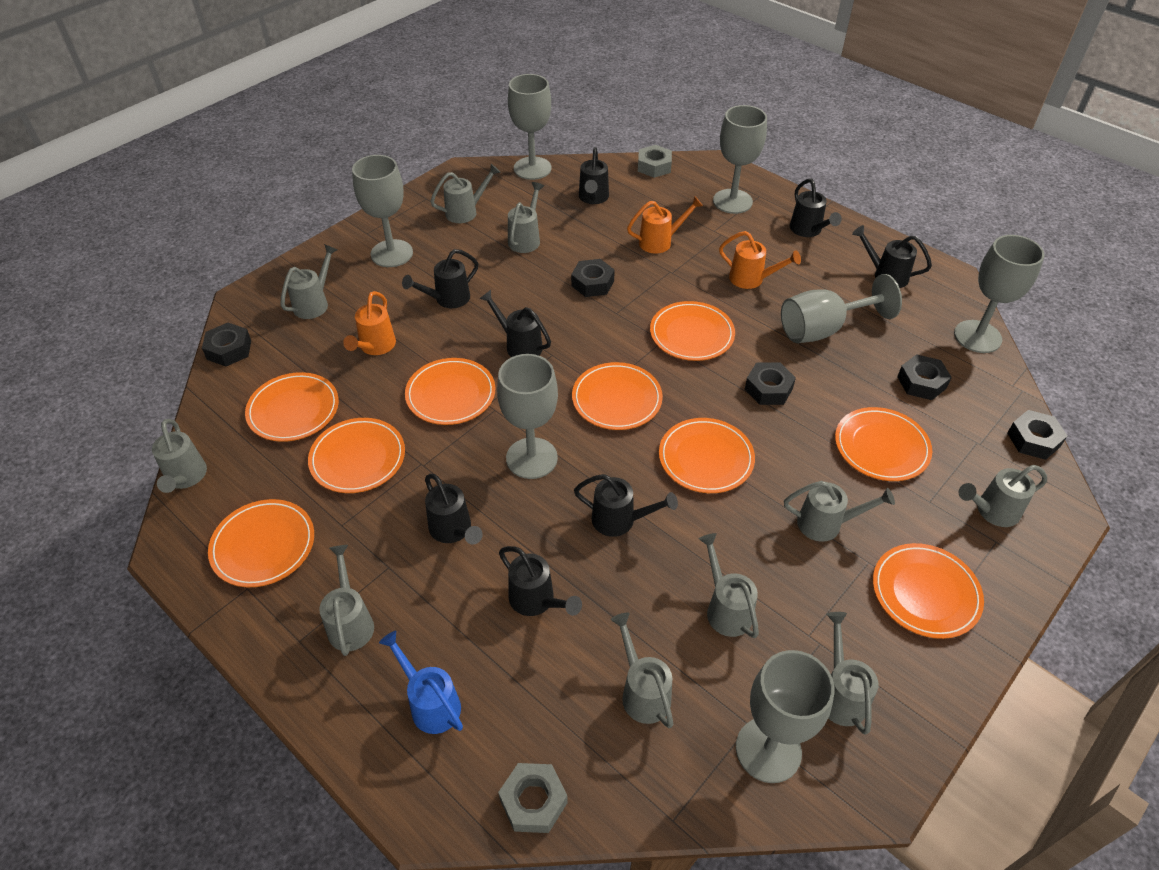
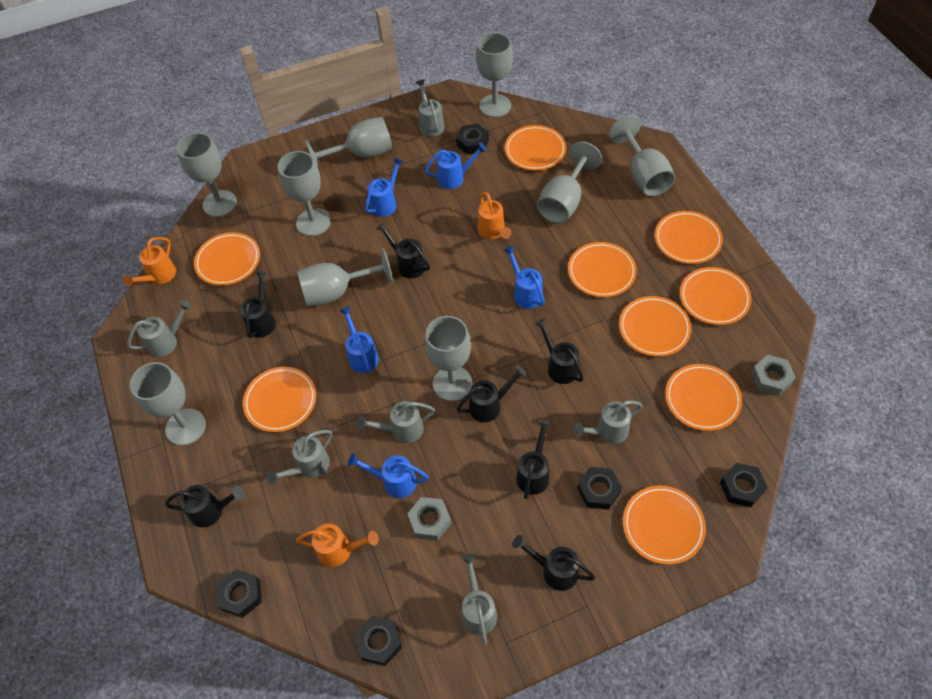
black watering can: 8 -> 7
blue watering can: 1 -> 5
grey goblet: 7 -> 9
grey watering can: 10 -> 6

